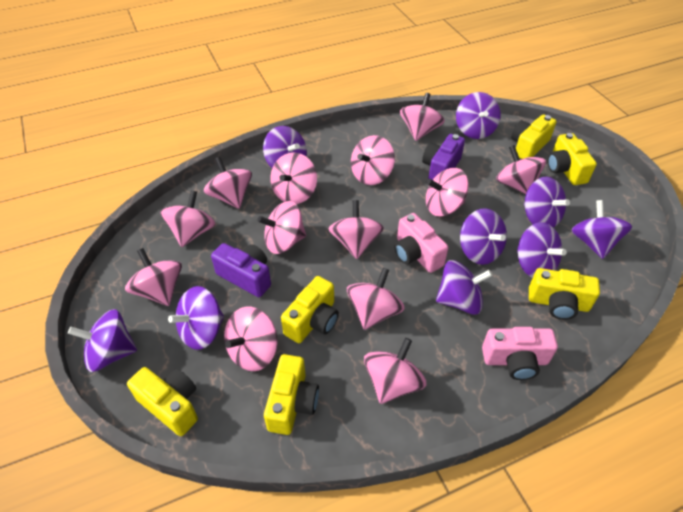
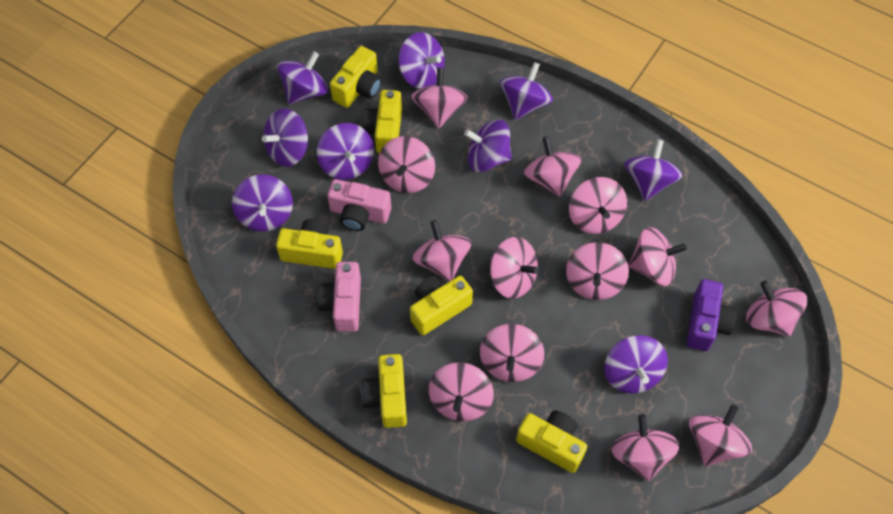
purple camera: 2 -> 1

